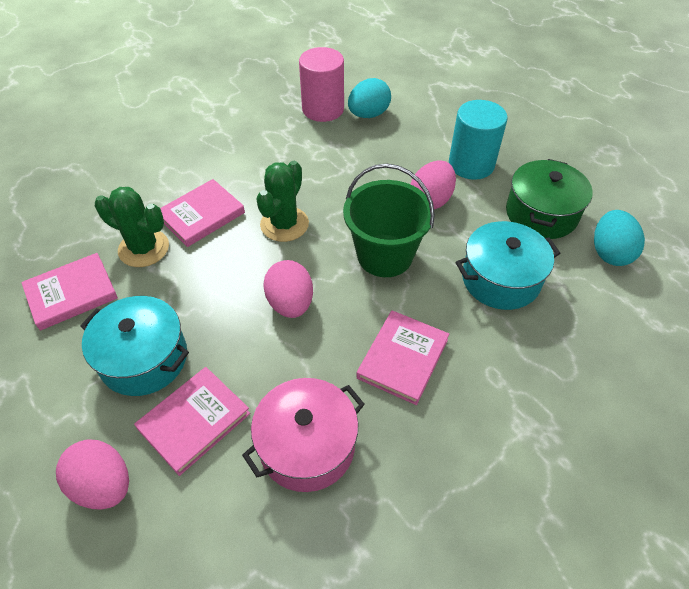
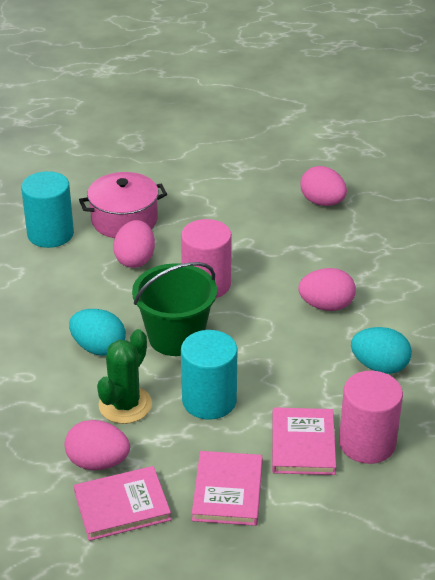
green cactus: 2 -> 1
green pot: 1 -> 0
pink book: 4 -> 3
pink cylinder: 1 -> 2
pink egg: 3 -> 4
turquoise cylinder: 1 -> 2
turquoise pot: 2 -> 0

